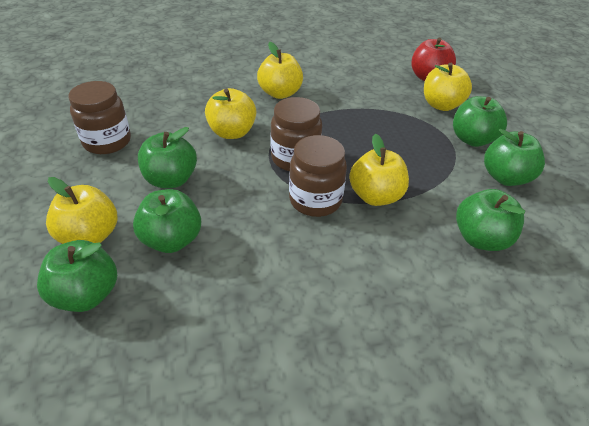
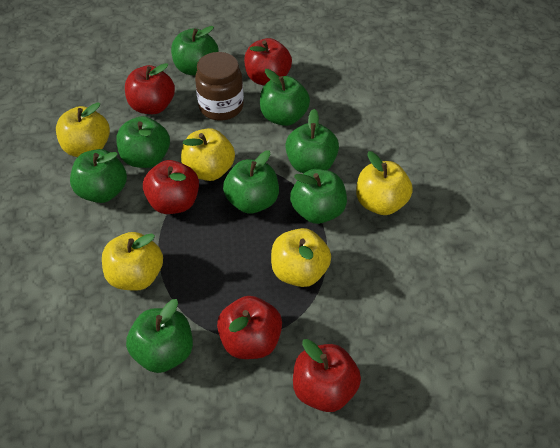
brown jar: 3 -> 1
green apple: 6 -> 8
red apple: 1 -> 5

